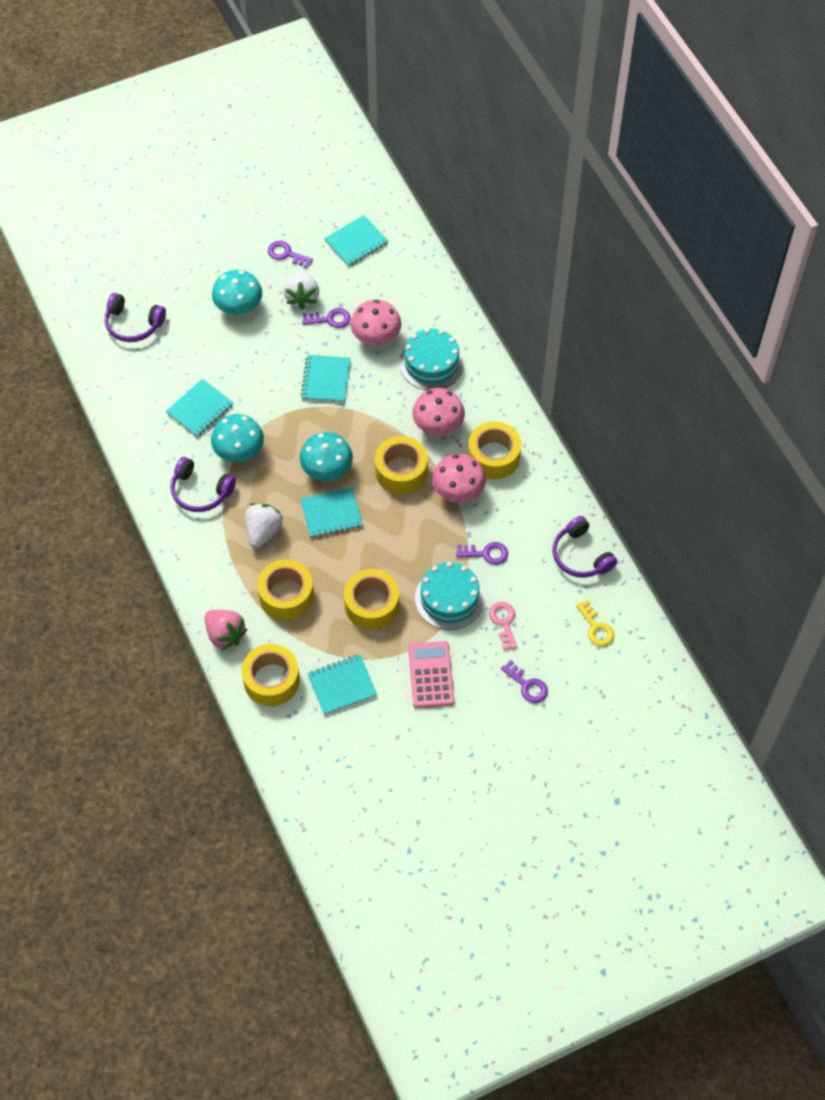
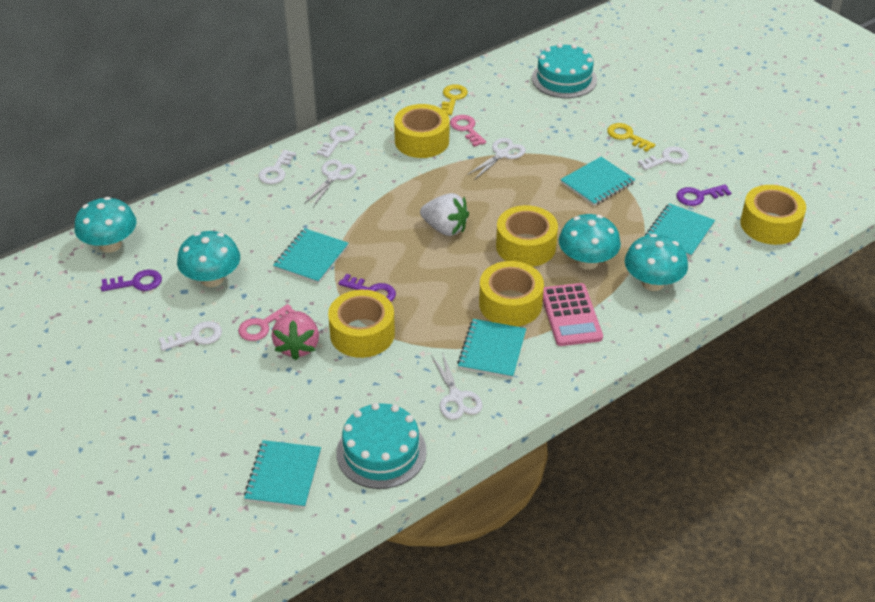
pink key: 1 -> 2
pink mushroom: 3 -> 0
purple headphones: 3 -> 0
purple key: 4 -> 3
turquoise mushroom: 3 -> 4
white key: 0 -> 4
white scissors: 0 -> 3
white strawberry: 2 -> 1
yellow key: 1 -> 2

